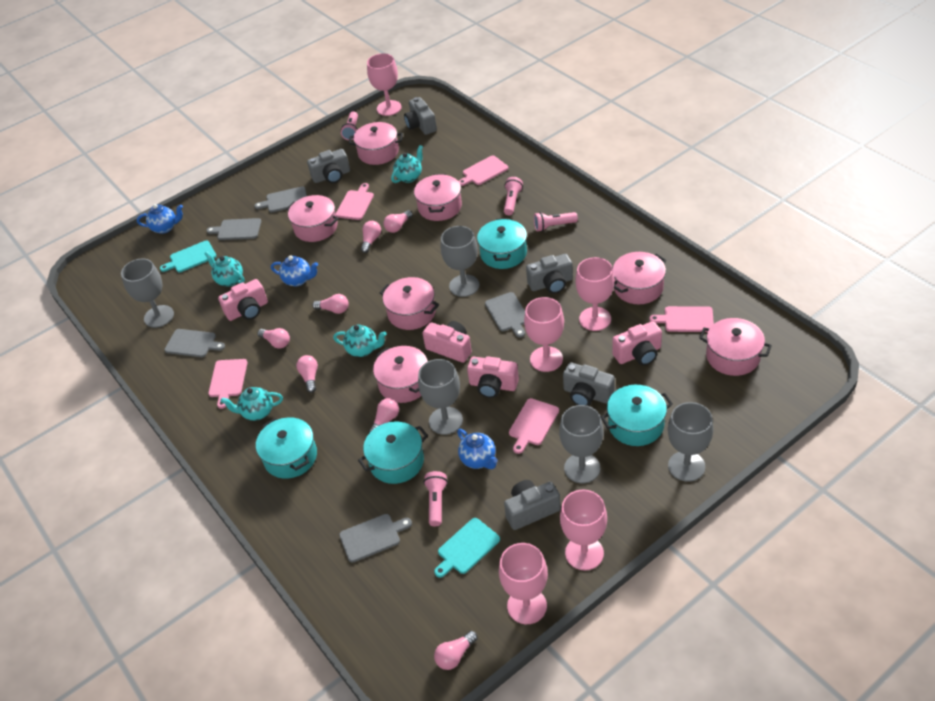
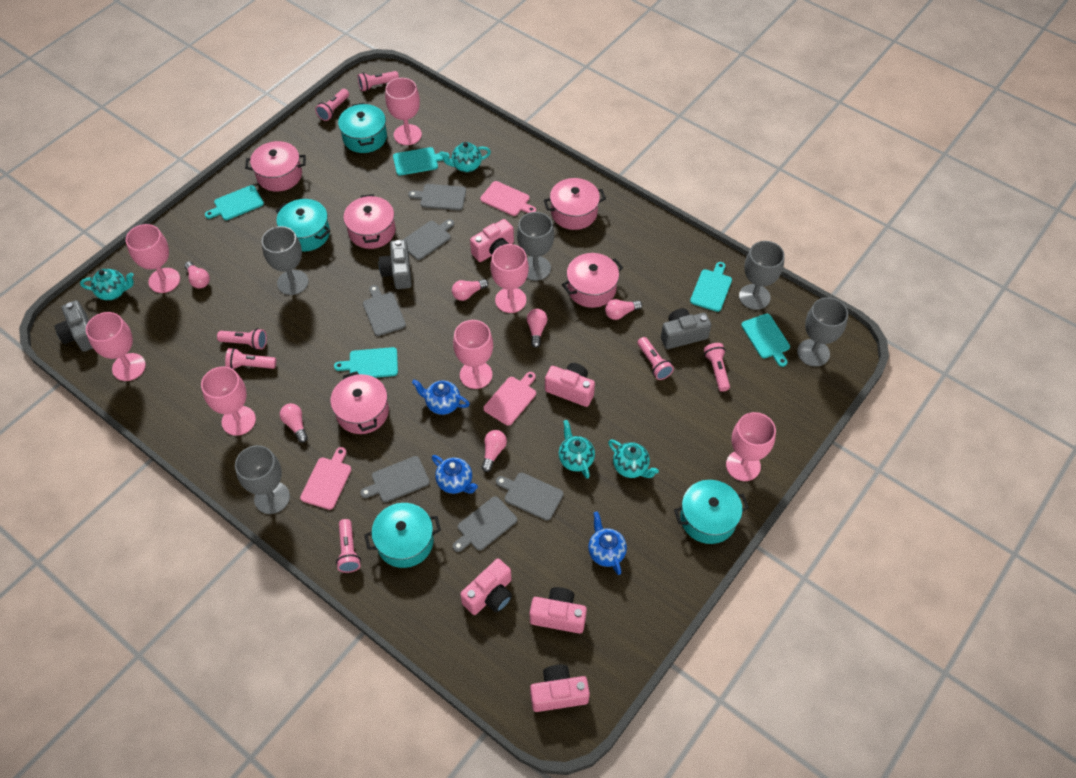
grey camera: 5 -> 3
grey cutting board: 5 -> 6
pink camera: 4 -> 5
pink cutting board: 5 -> 3
pink flashlight: 4 -> 7
pink goblet: 5 -> 7
pink light bulb: 7 -> 6
pink pot: 7 -> 5
turquoise cutting board: 2 -> 5

